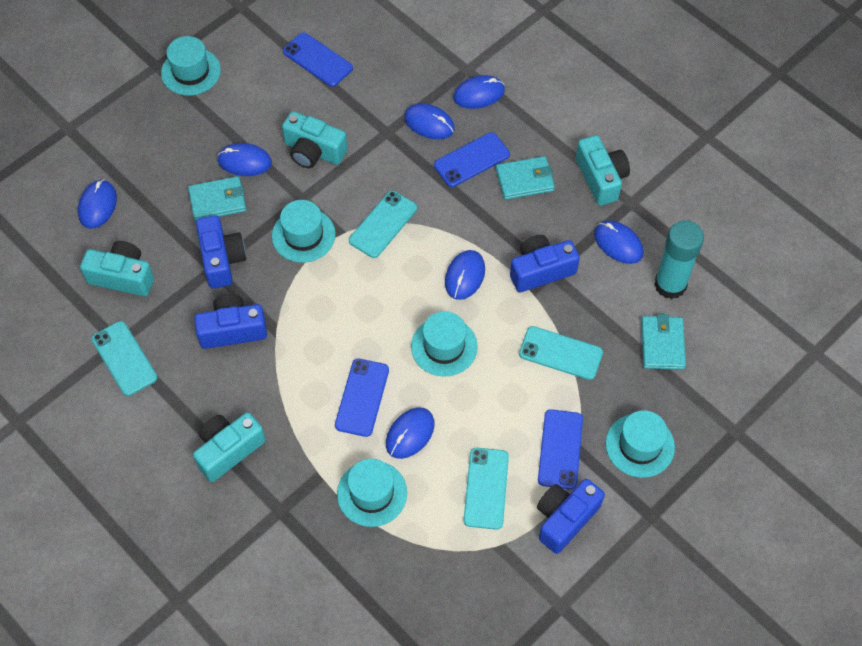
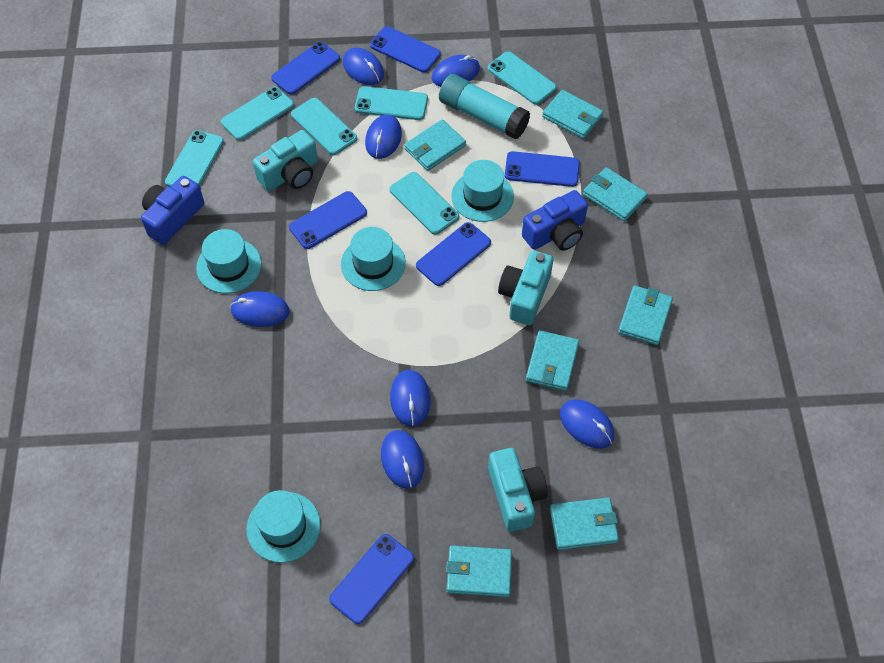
blue camera: 4 -> 2
blue phone: 4 -> 6
turquoise camera: 4 -> 3
turquoise hat: 5 -> 4
turquoise phone: 4 -> 6
turquoise wallet: 3 -> 7

